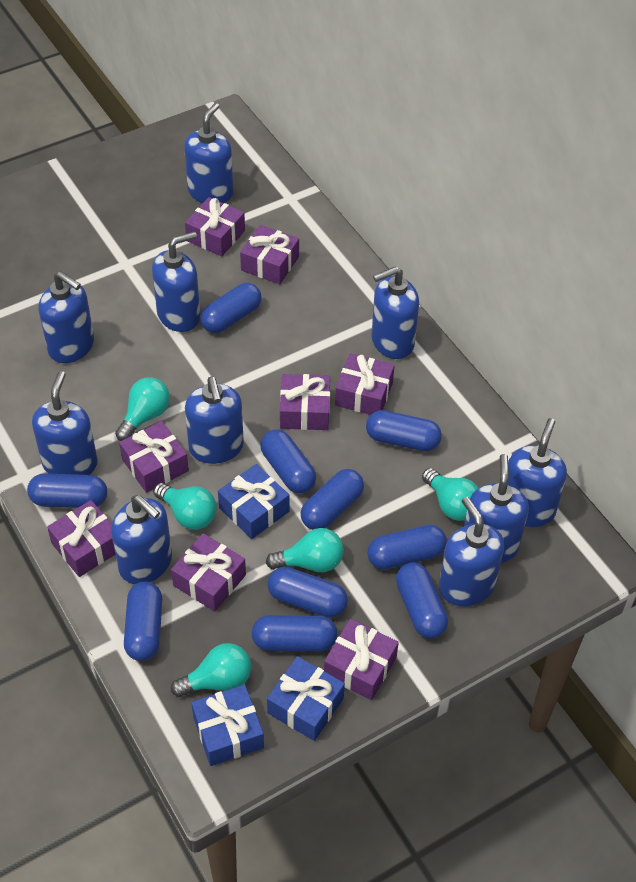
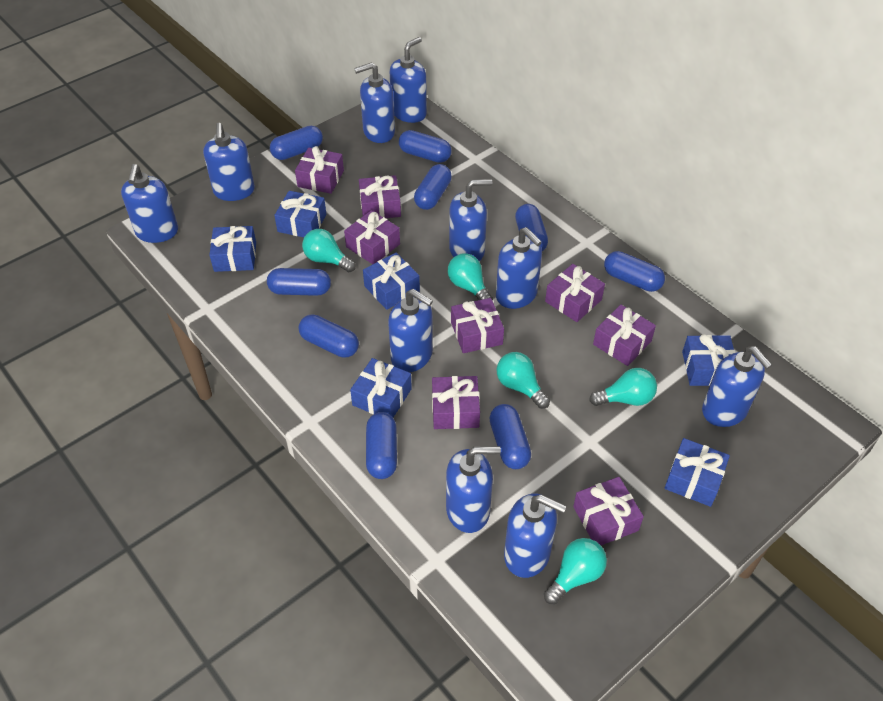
blue capsule: 10 -> 9
blue gift: 3 -> 6

